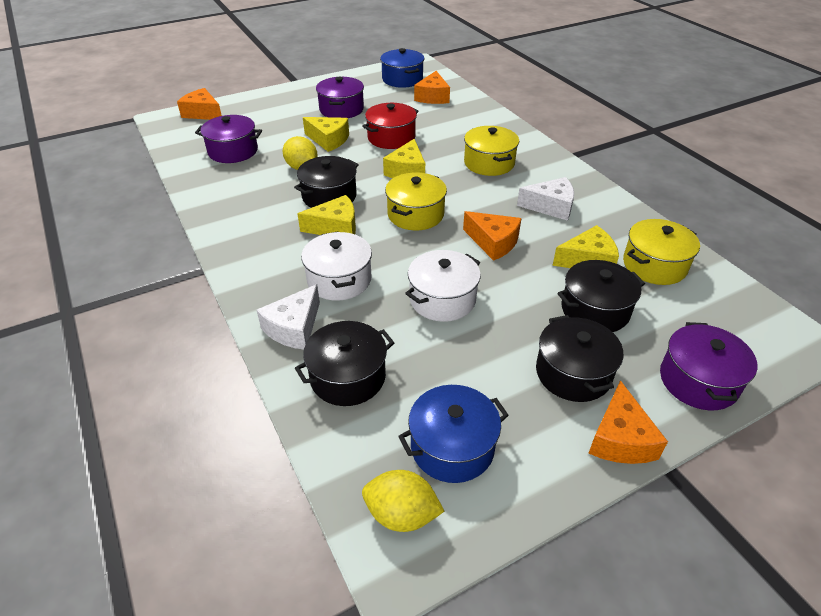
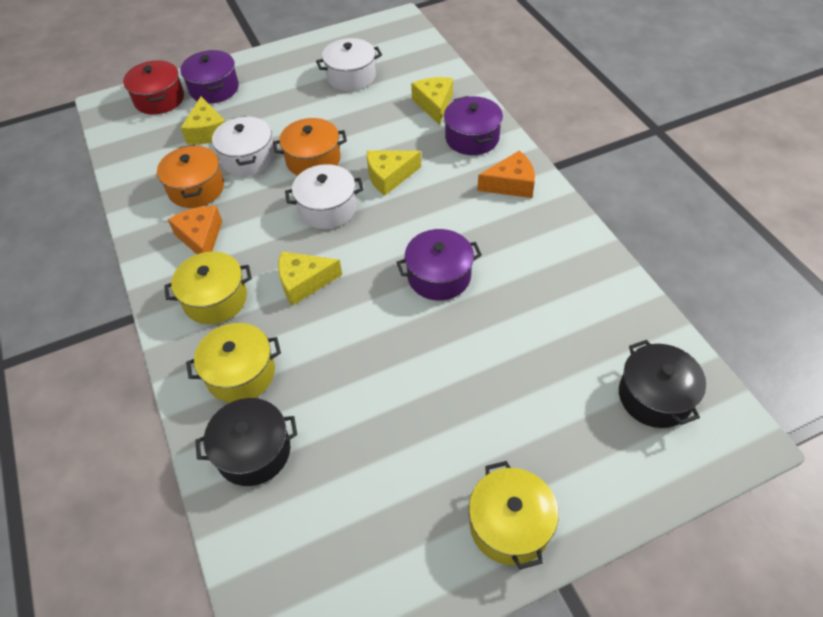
black pot: 4 -> 2
blue pot: 2 -> 0
orange cheese: 4 -> 2
orange pot: 0 -> 2
white cheese: 2 -> 0
white pot: 2 -> 3
yellow lemon: 2 -> 0

